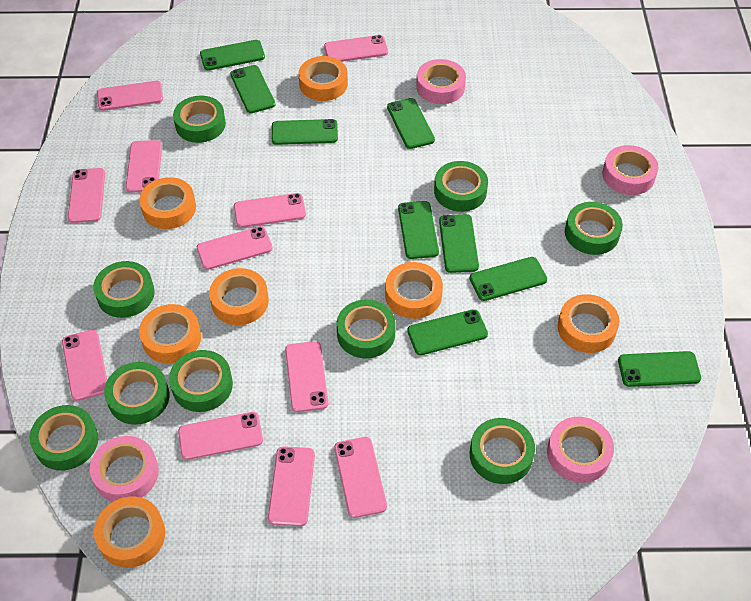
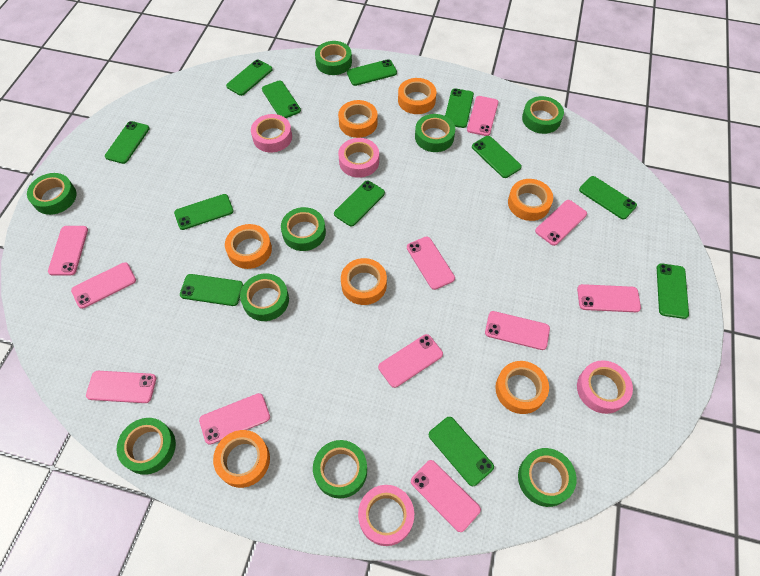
green phone: 9 -> 12

